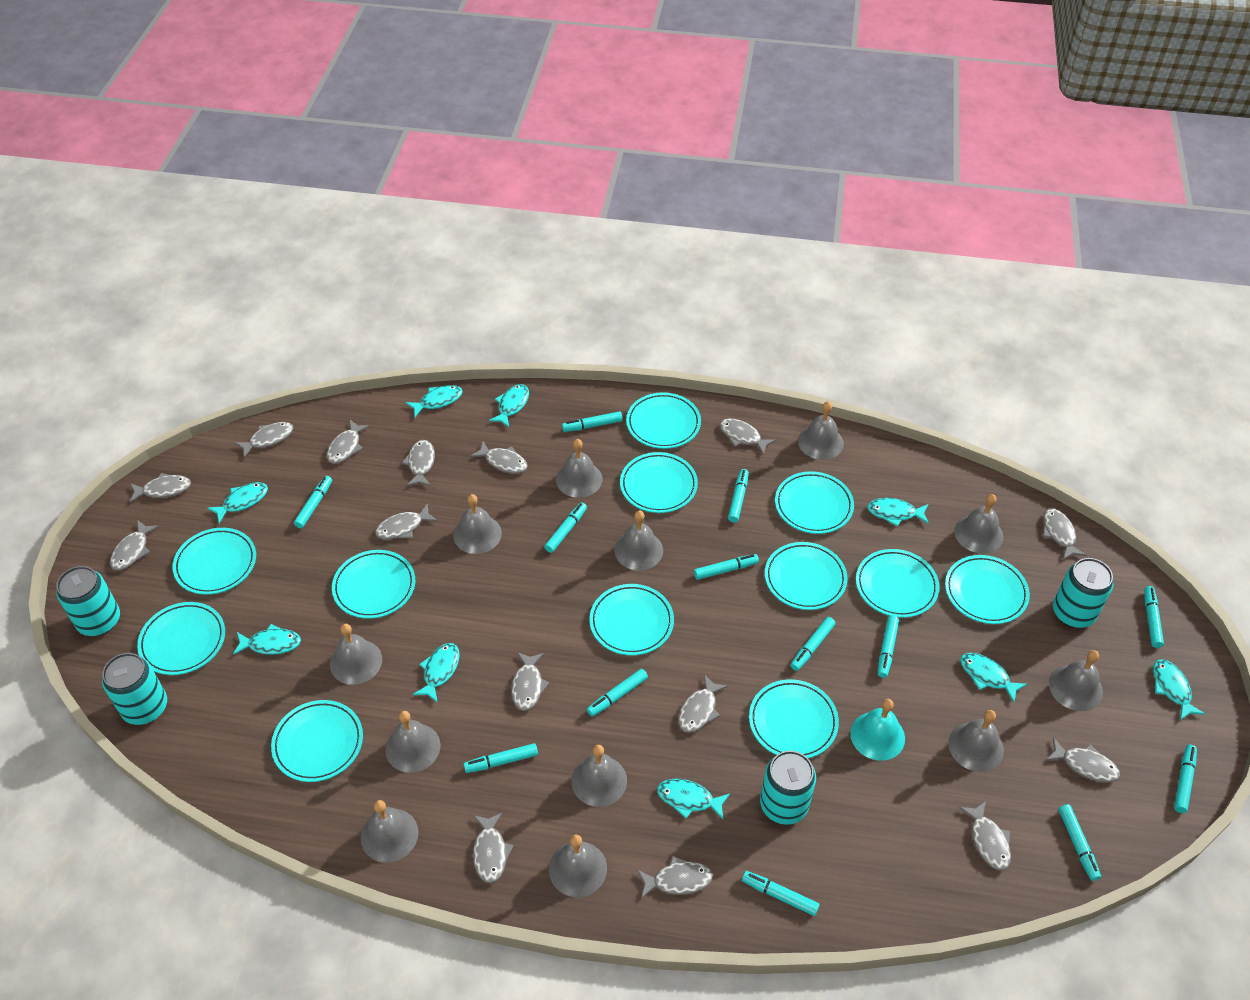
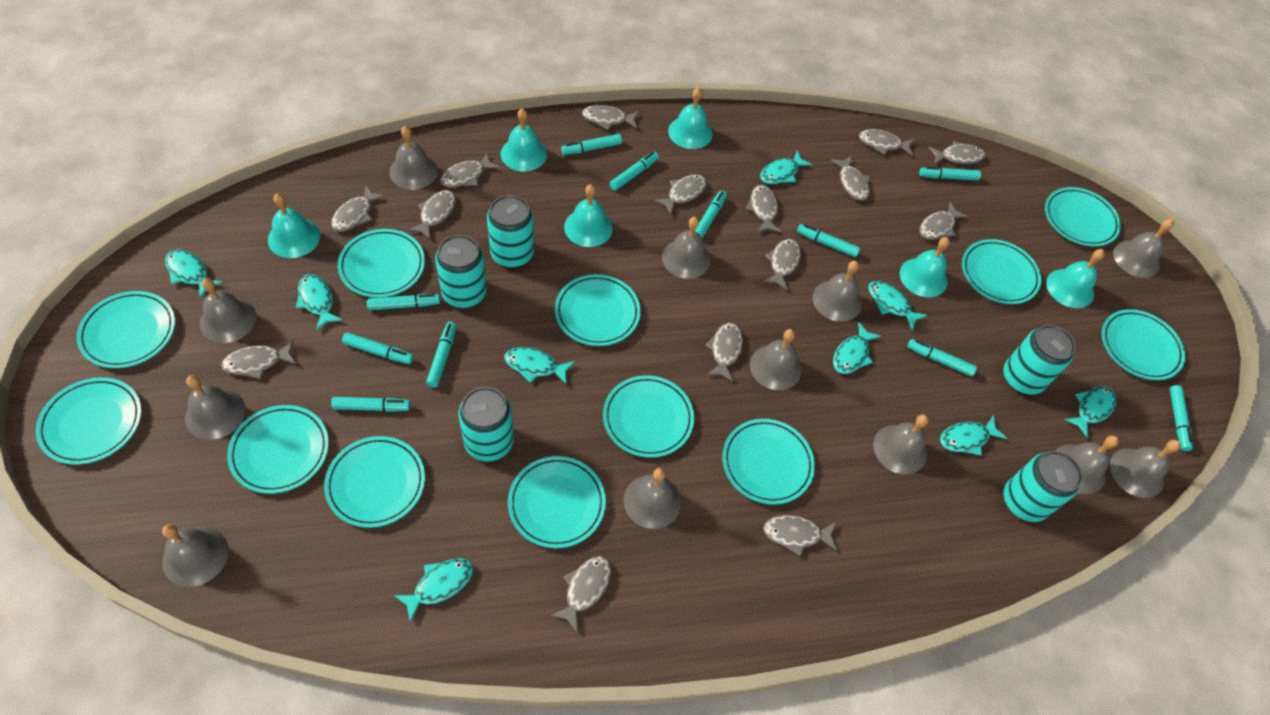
turquoise bell: 1 -> 6
turquoise can: 4 -> 5
turquoise marker: 13 -> 11

